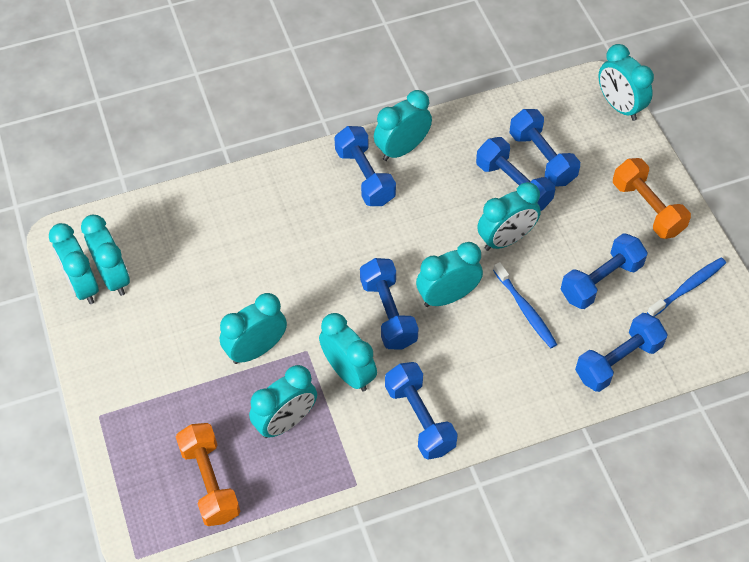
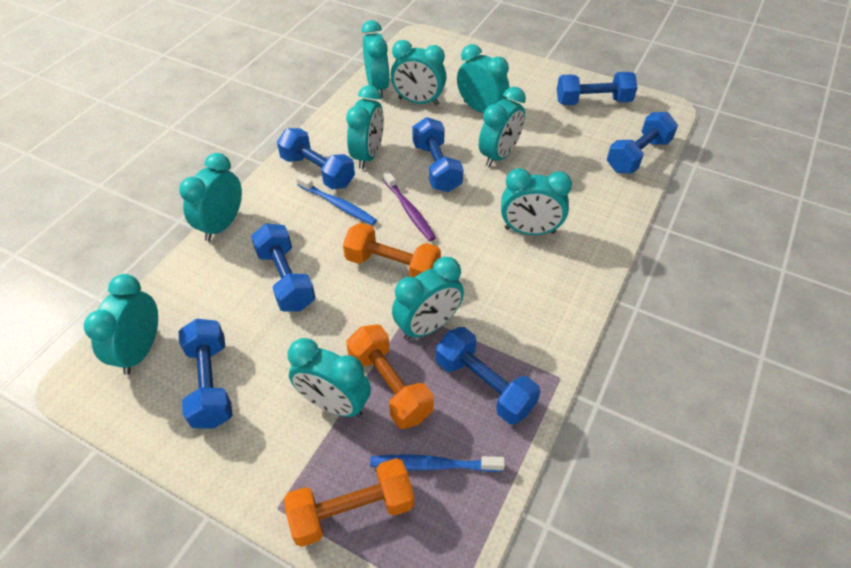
orange dumbbell: 2 -> 3
purple toothbrush: 0 -> 1
turquoise clock: 9 -> 10

